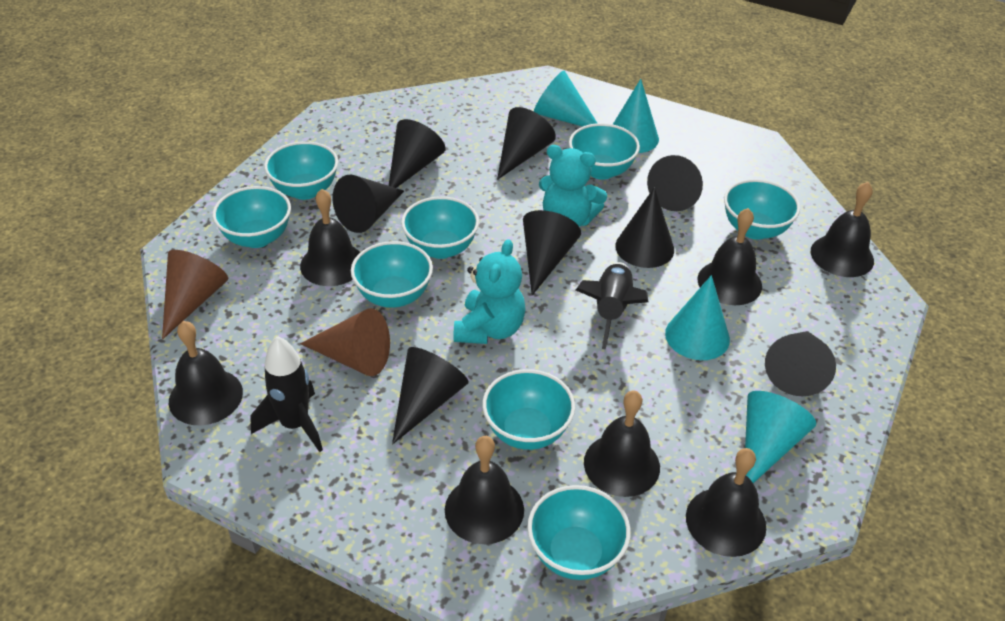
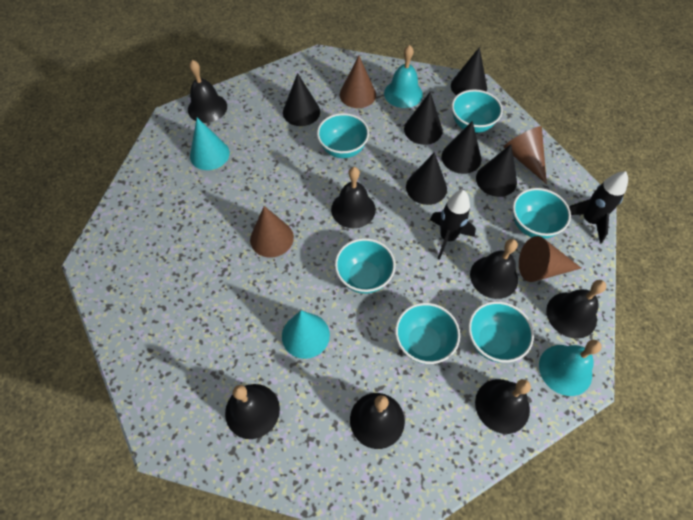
black cone: 8 -> 6
brown cone: 2 -> 4
turquoise bell: 0 -> 2
turquoise bowl: 8 -> 6
turquoise cone: 4 -> 2
turquoise teddy bear: 2 -> 0

